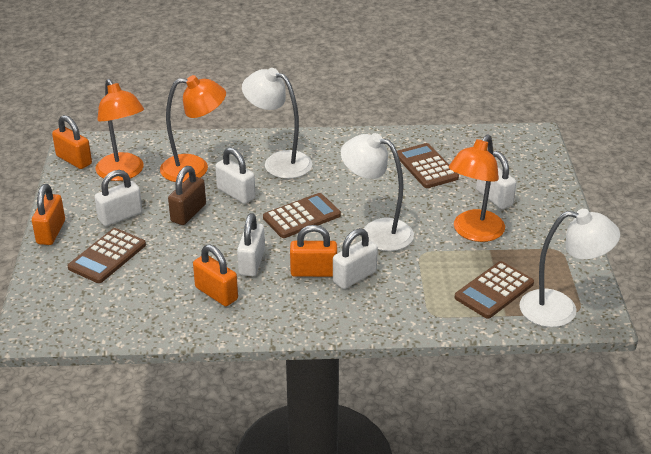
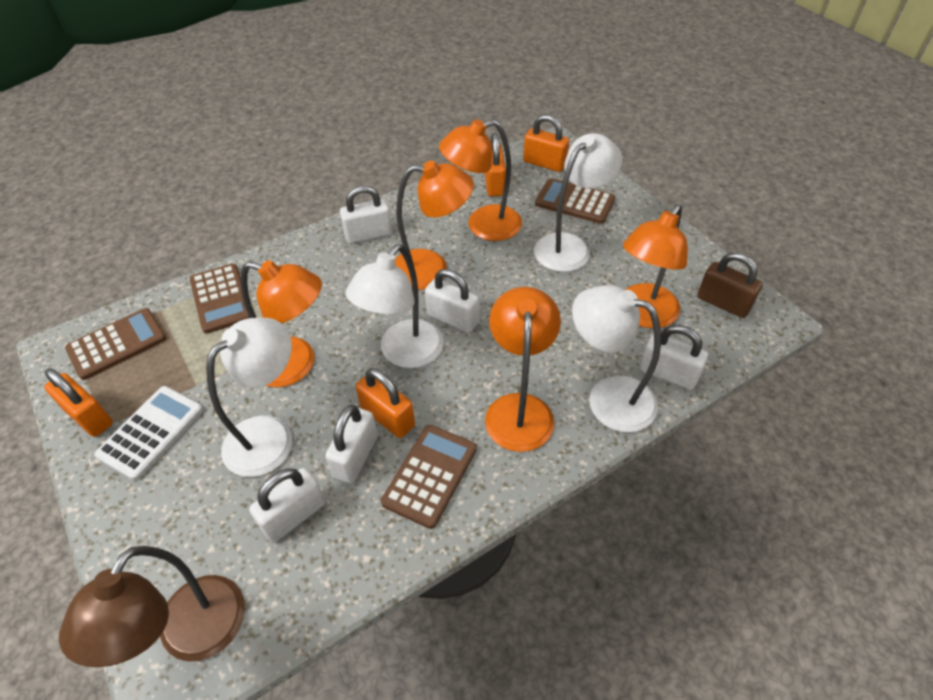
brown lamp: 0 -> 1
orange lamp: 3 -> 5
white calculator: 0 -> 1
white lamp: 3 -> 4

